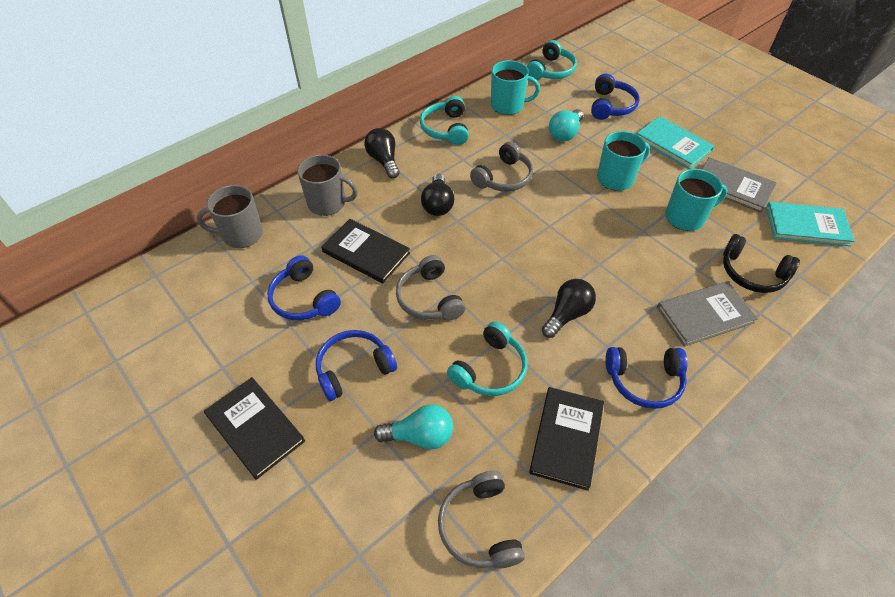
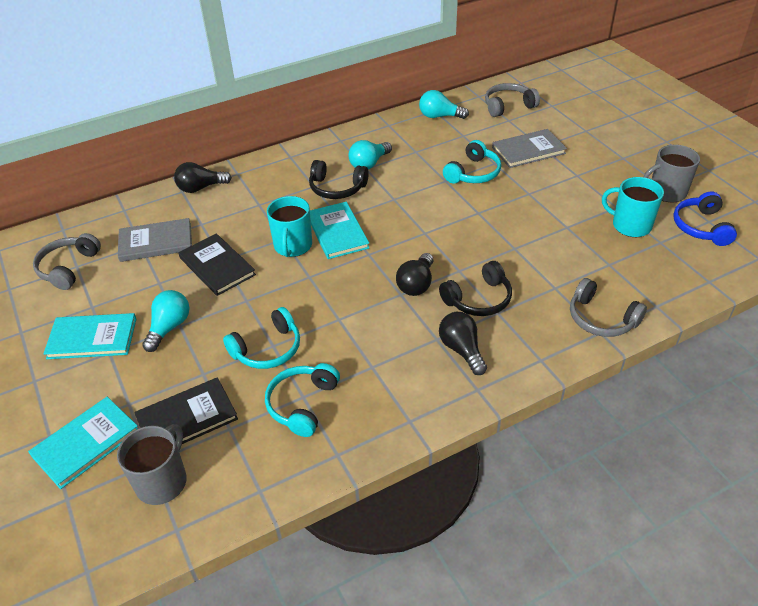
black book: 3 -> 2
black headphones: 1 -> 2
blue headphones: 4 -> 1
turquoise book: 2 -> 3
turquoise light bulb: 2 -> 3
turquoise mug: 3 -> 2

